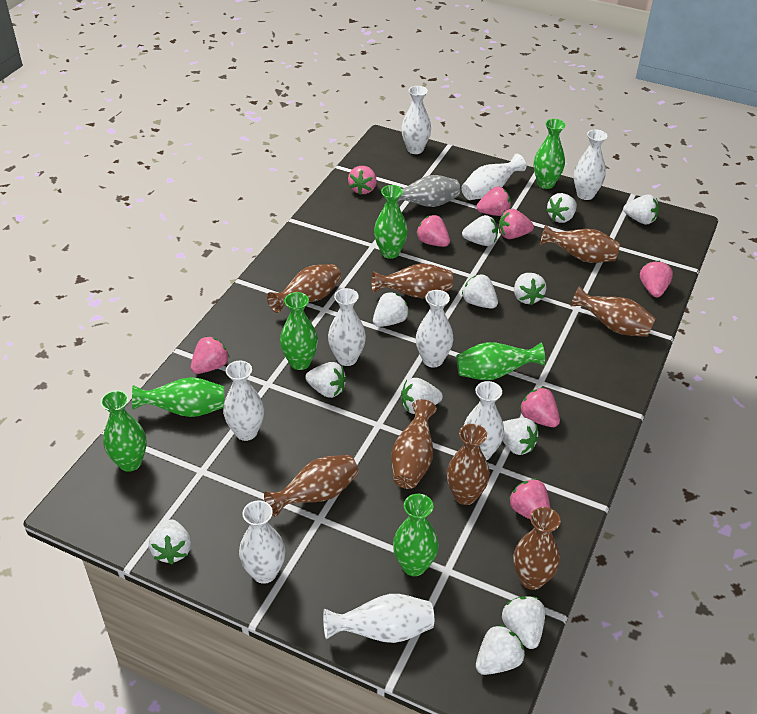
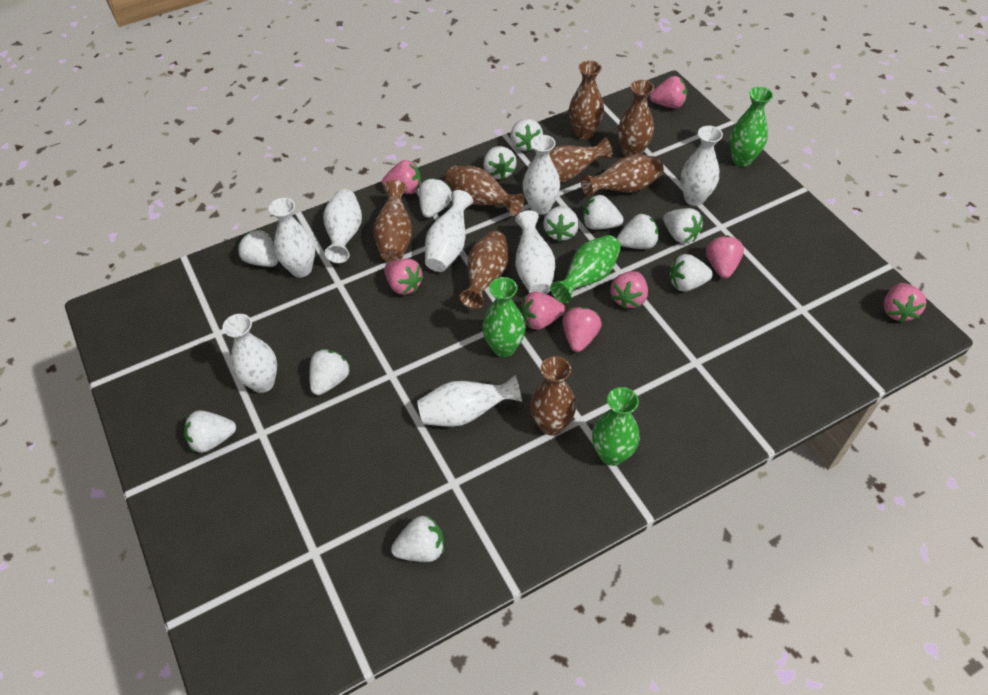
green vase: 7 -> 4
grey vase: 1 -> 0
white vase: 9 -> 8

